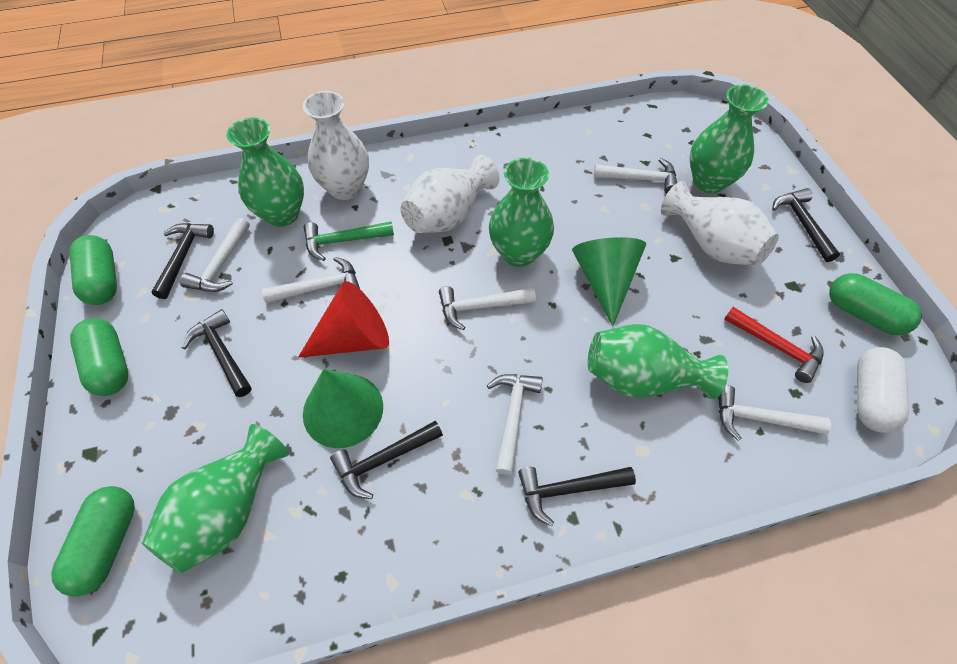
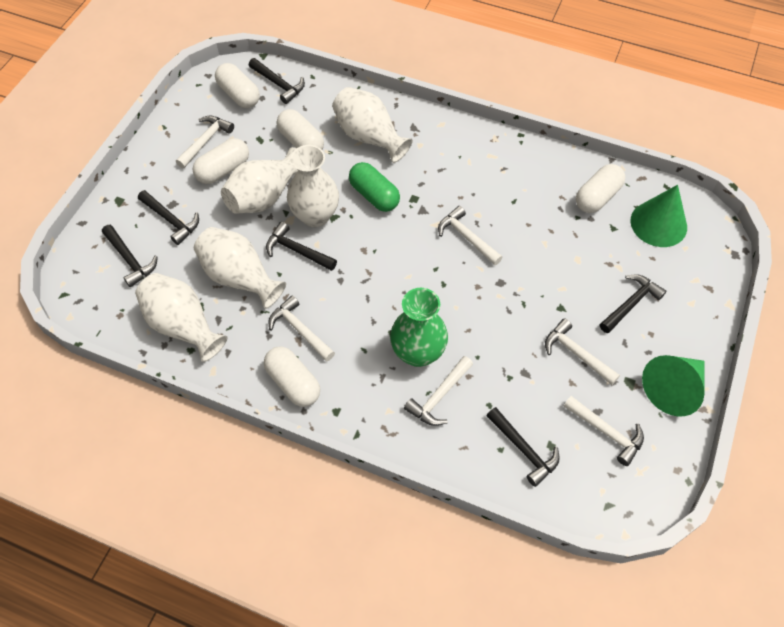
black hammer: 5 -> 6
green capsule: 4 -> 1
green hammer: 1 -> 0
green vase: 5 -> 1
red cone: 1 -> 0
red hammer: 1 -> 0
white capsule: 1 -> 5
white vase: 3 -> 5

